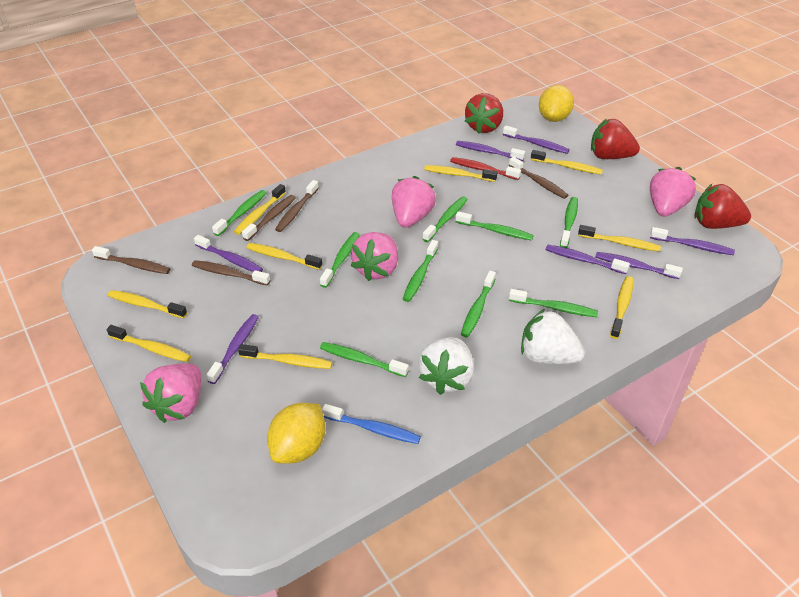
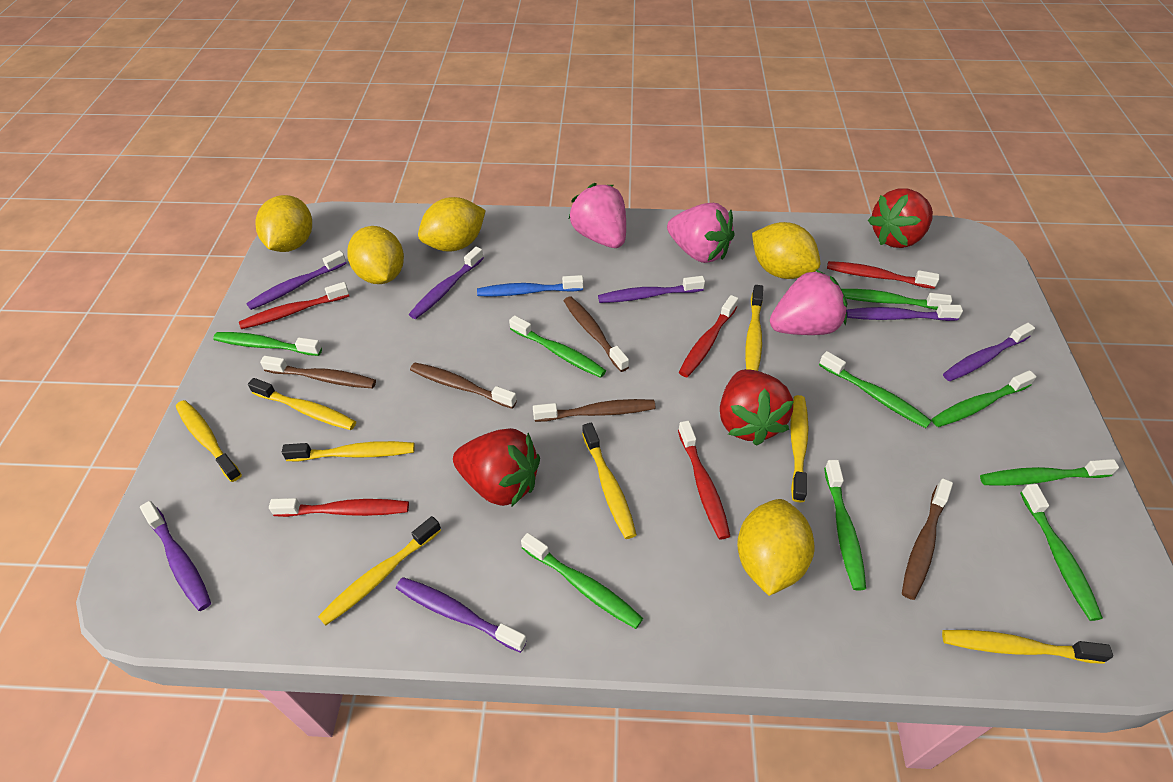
pink strawberry: 4 -> 3
red toothbrush: 1 -> 5
white strawberry: 2 -> 0
yellow lemon: 2 -> 5
yellow toothbrush: 9 -> 8

